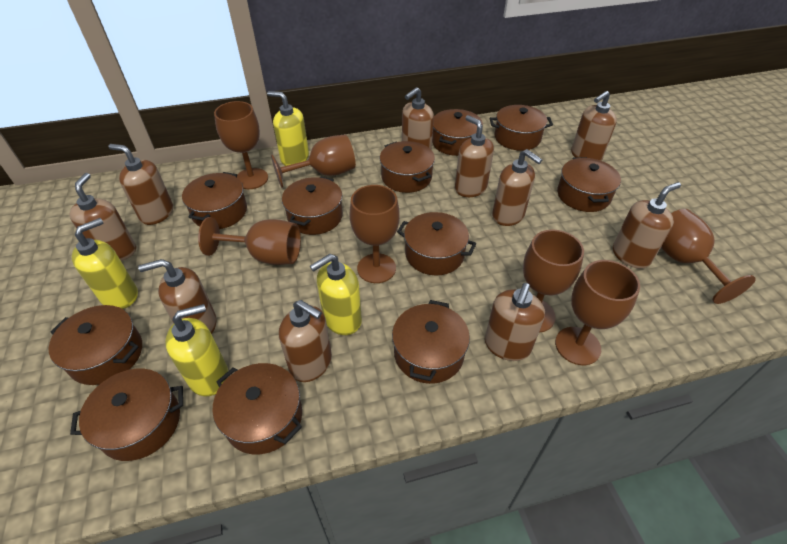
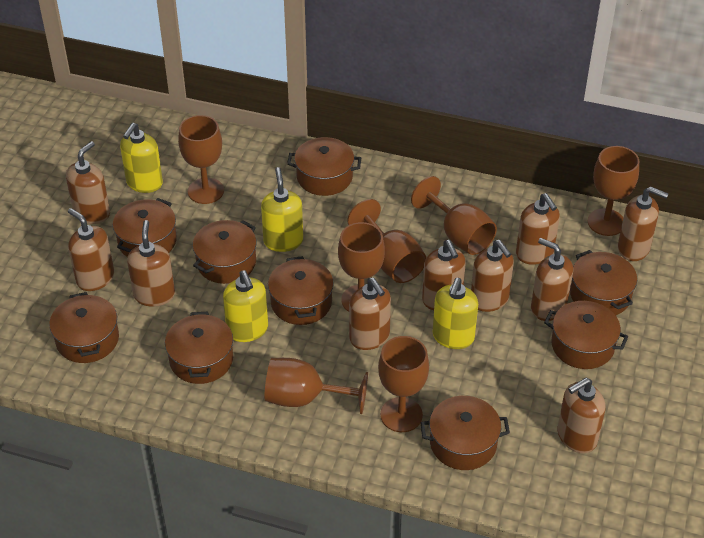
brown pot: 11 -> 9

